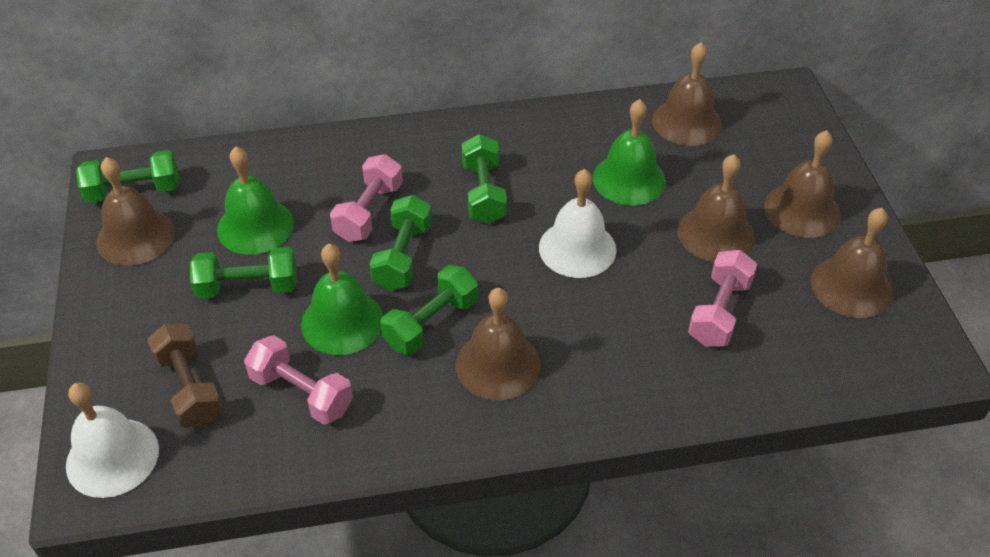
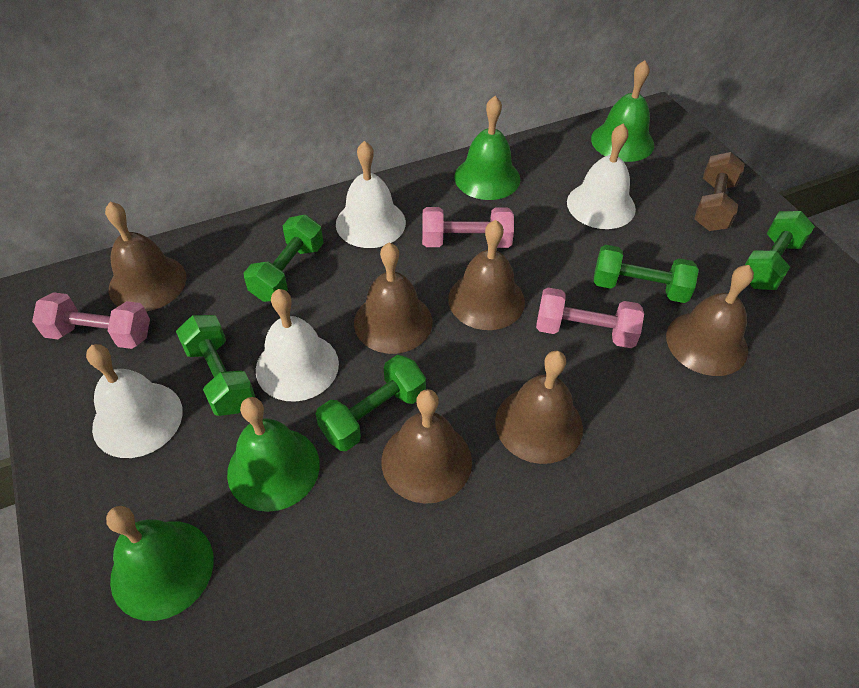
green bell: 3 -> 4
white bell: 2 -> 4

